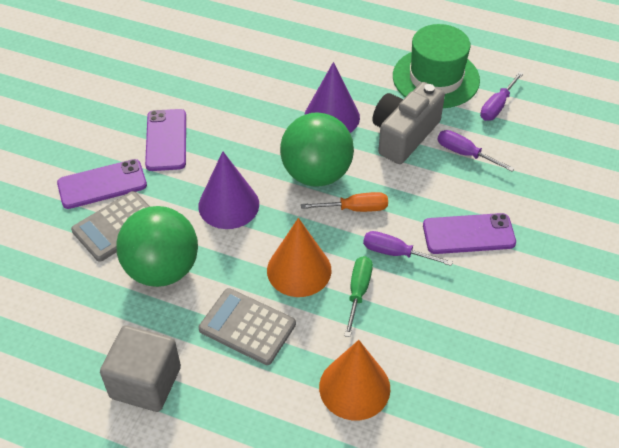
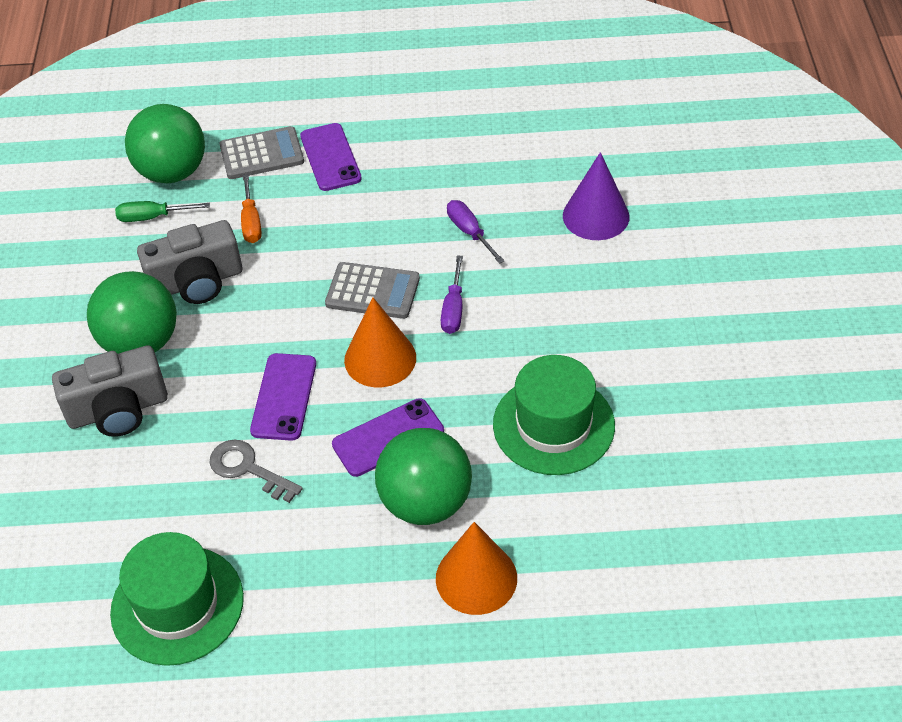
green ball: 2 -> 3
green hat: 1 -> 2
grey camera: 1 -> 2
grey cube: 1 -> 0
grey key: 0 -> 1
purple cone: 2 -> 1
purple screwdriver: 3 -> 2

